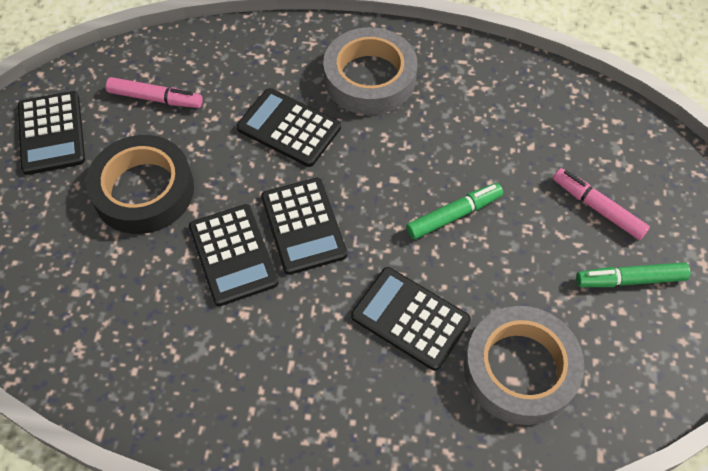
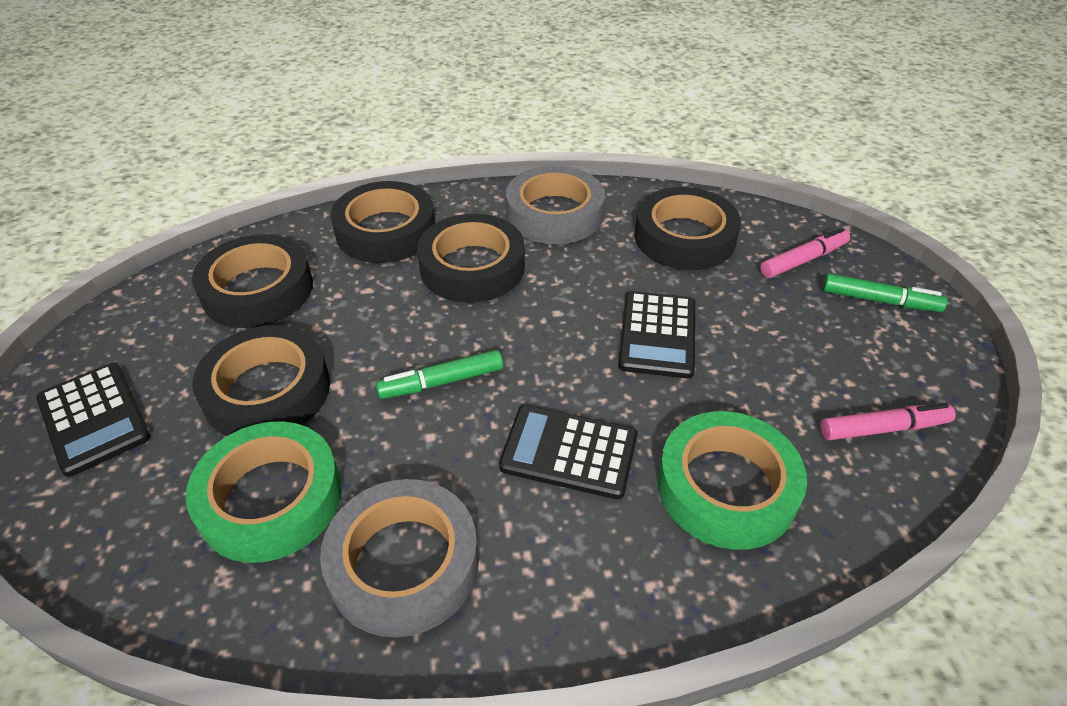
black calculator: 5 -> 3
black tape: 1 -> 5
green tape: 0 -> 2

